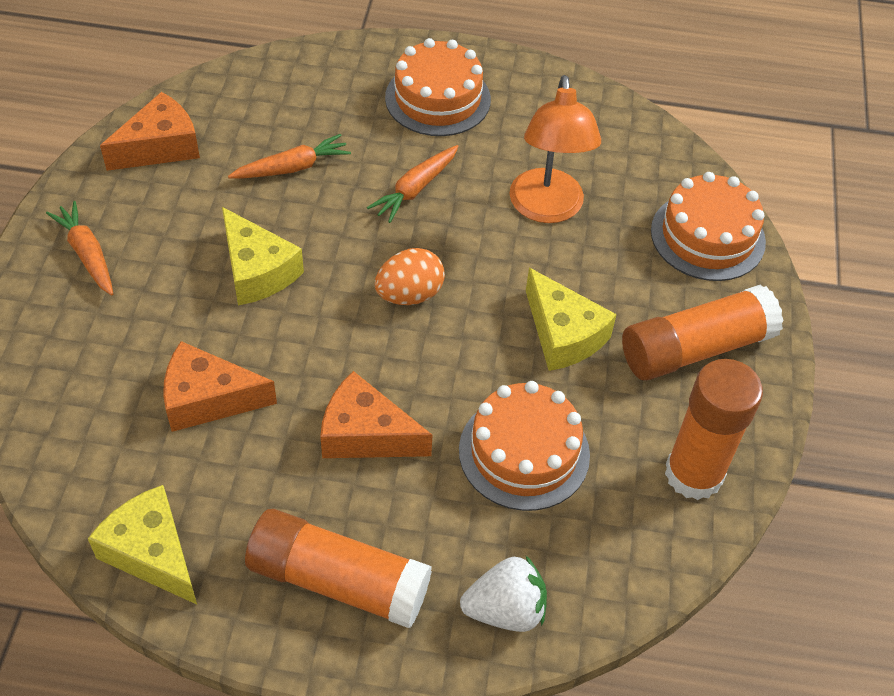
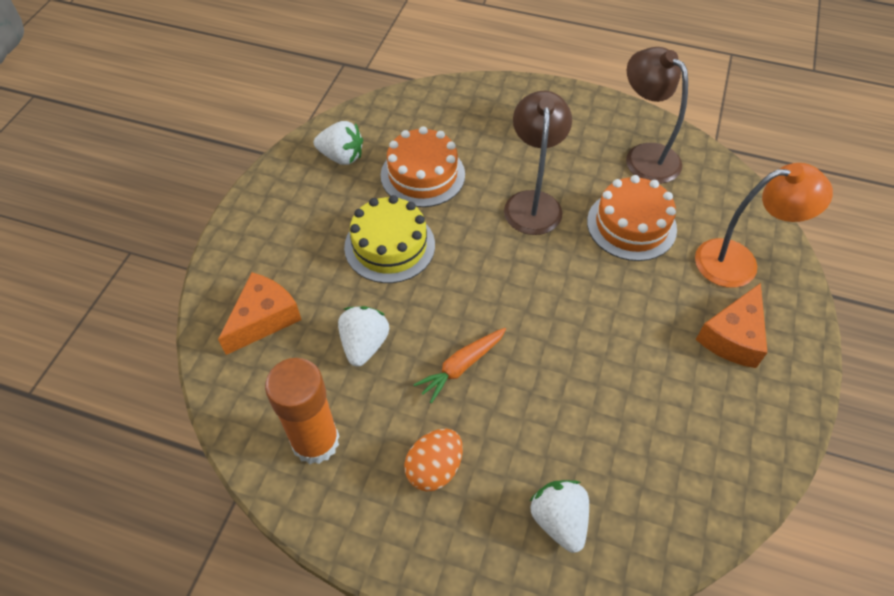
brown lamp: 0 -> 2
orange cake: 3 -> 2
orange carrot: 3 -> 1
orange cheese: 3 -> 2
orange glue stick: 3 -> 1
white strawberry: 1 -> 3
yellow cake: 0 -> 1
yellow cheese: 3 -> 0

